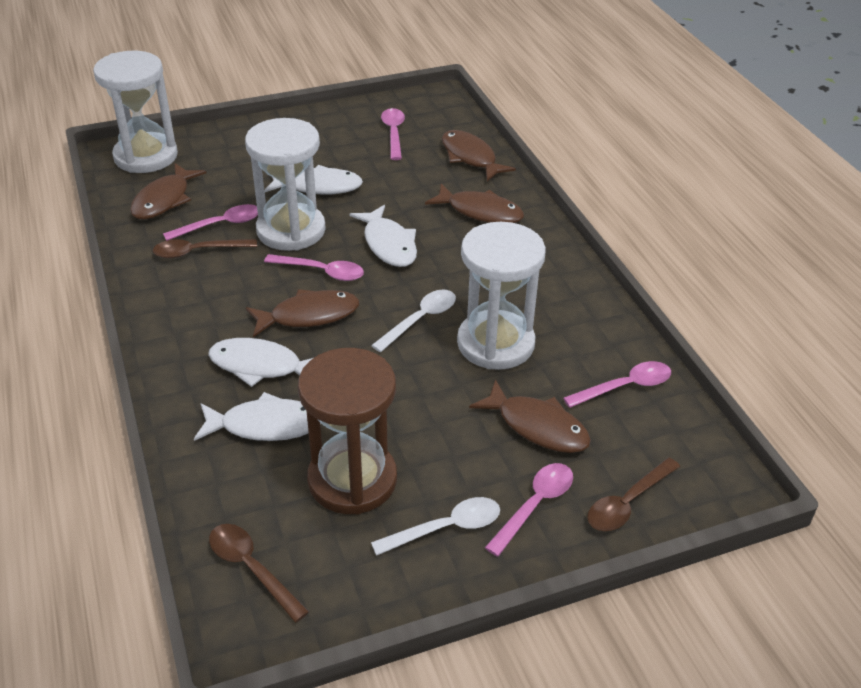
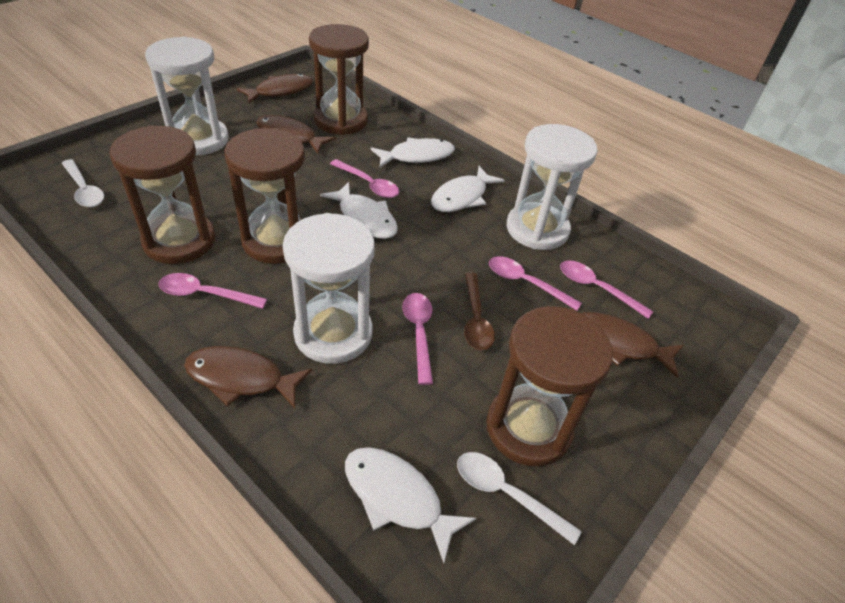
brown fish: 5 -> 4
brown hourglass: 1 -> 4
brown spoon: 3 -> 1

